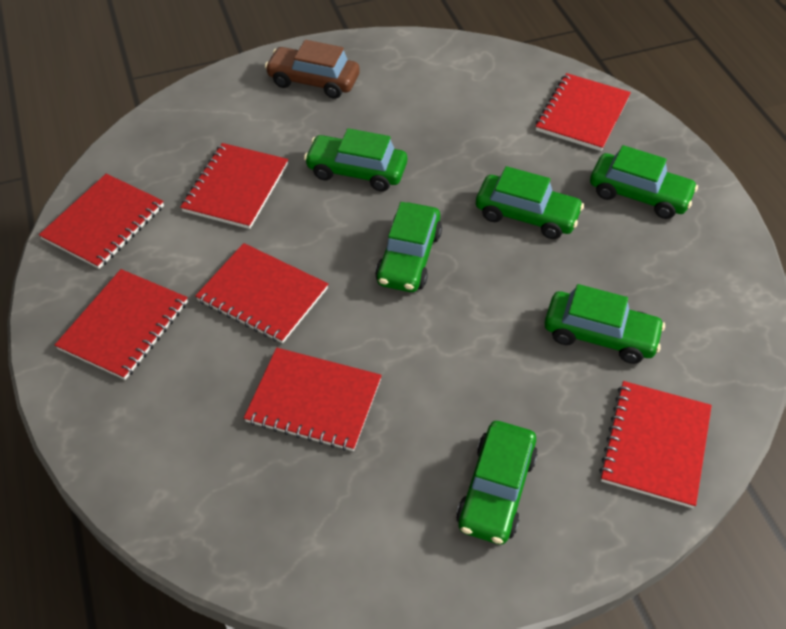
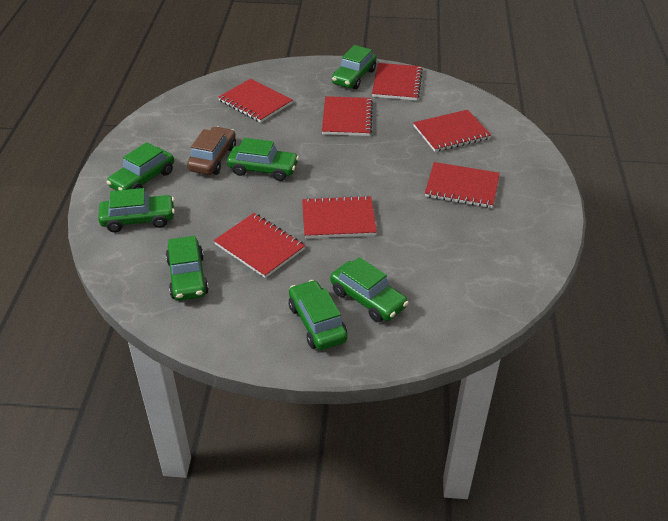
green car: 6 -> 7

